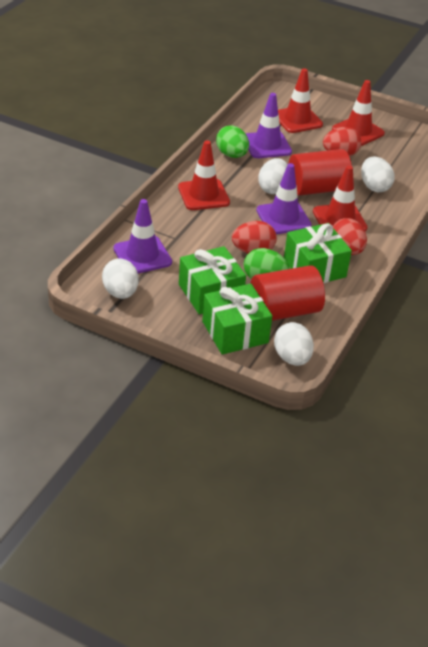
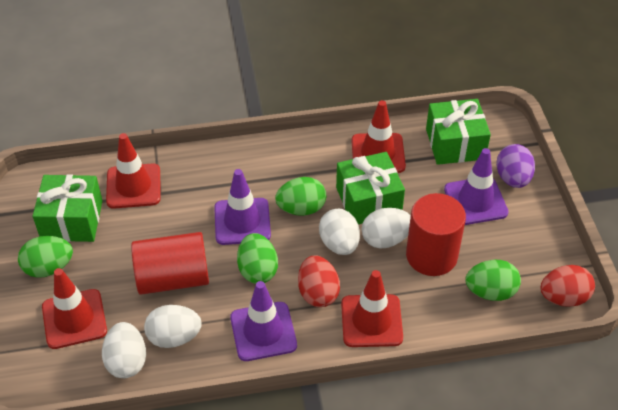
green egg: 2 -> 4
purple egg: 0 -> 1
red egg: 3 -> 2

